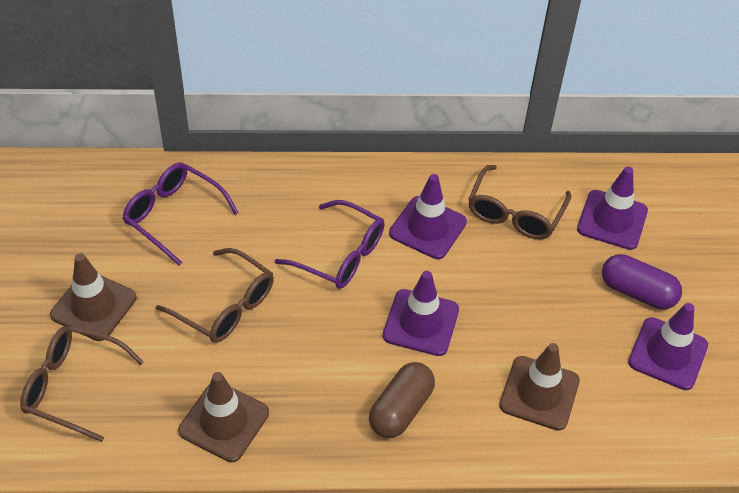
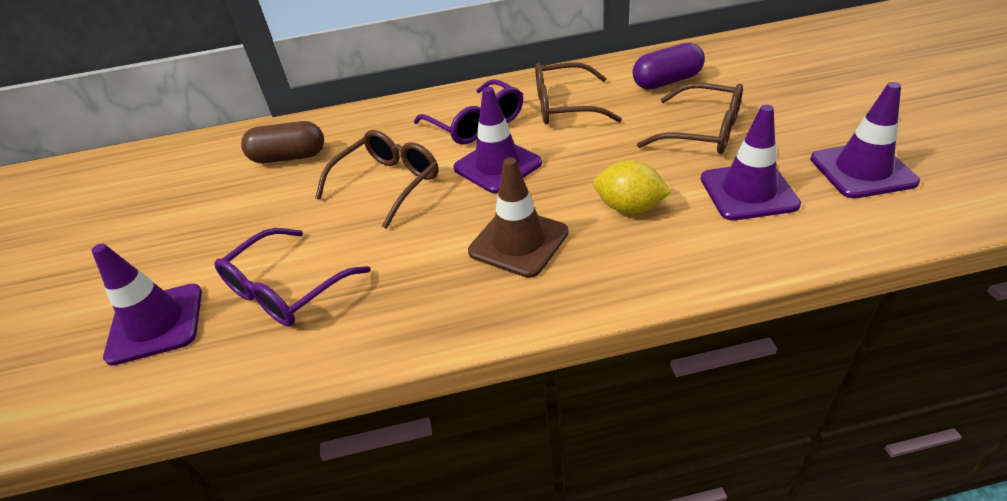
brown traffic cone: 3 -> 1
yellow lemon: 0 -> 1

